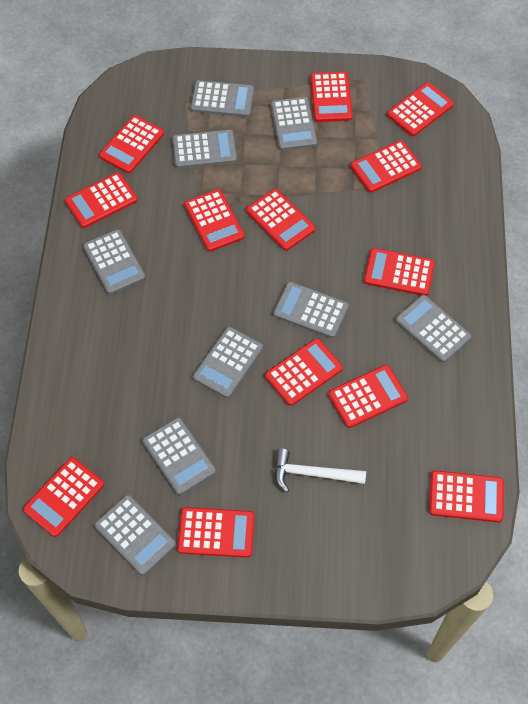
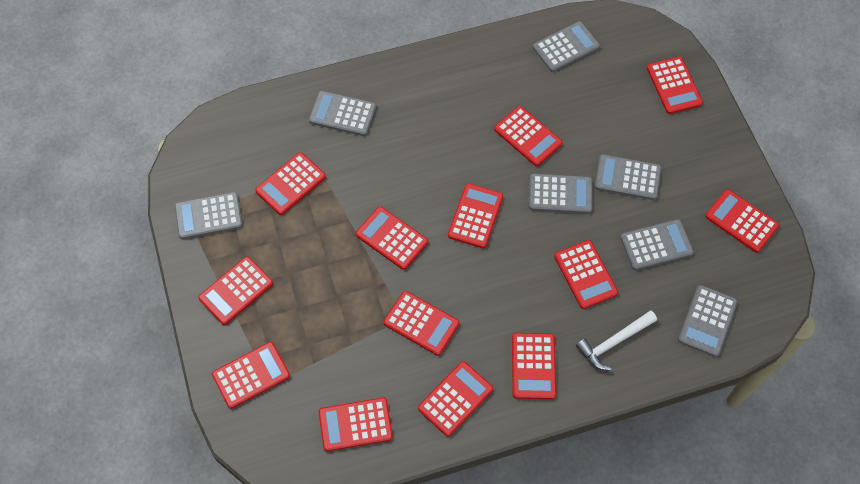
grey calculator: 9 -> 7

